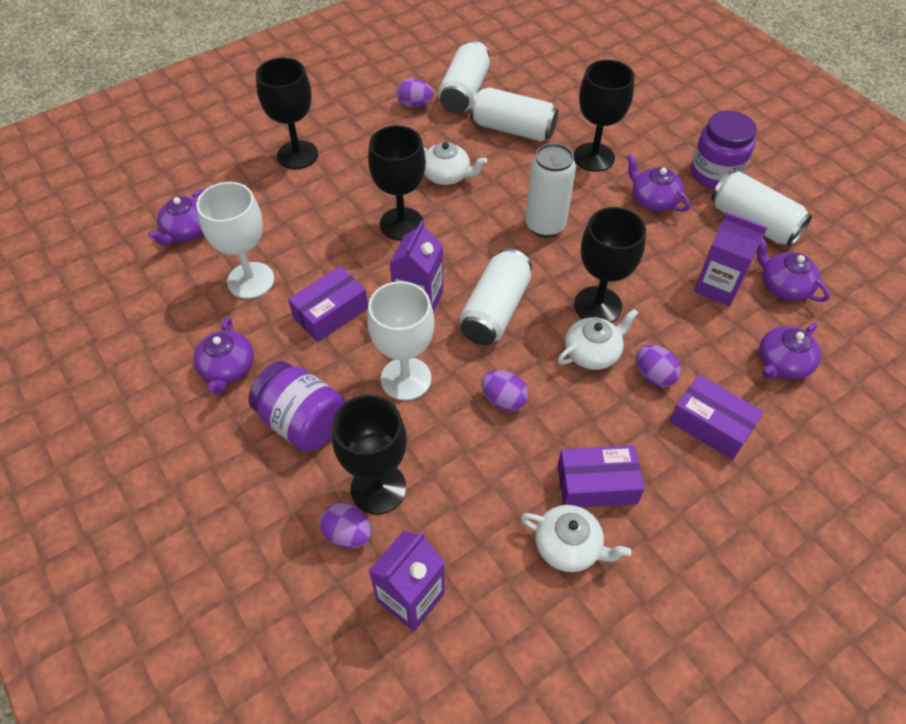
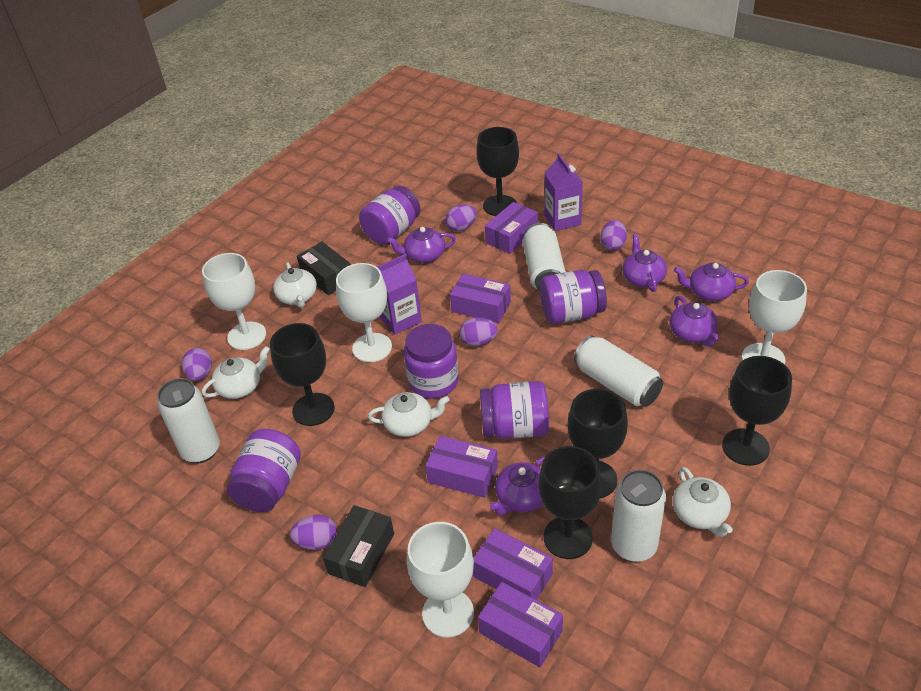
black box: 0 -> 2
purple box: 3 -> 5
purple carton: 3 -> 2
purple egg: 4 -> 5
purple jar: 2 -> 5
white can: 5 -> 4
white goblet: 2 -> 4
white teapot: 3 -> 4

